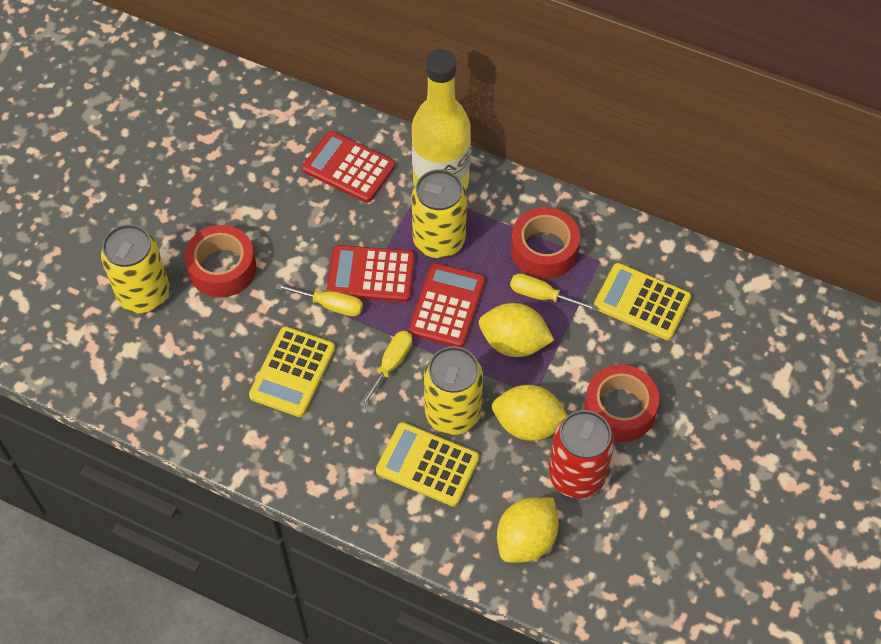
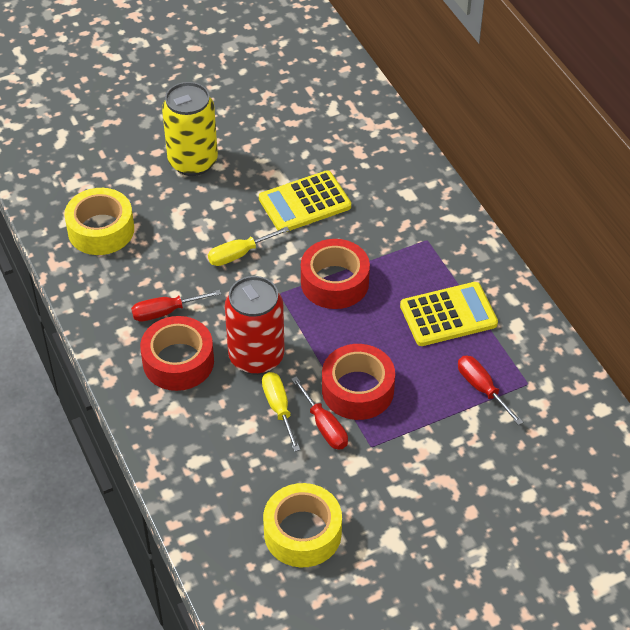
red calculator: 3 -> 0
red screwdriver: 0 -> 3
yellow bottle: 1 -> 0
yellow calculator: 3 -> 2
yellow can: 3 -> 1
yellow lemon: 3 -> 0
yellow screwdriver: 3 -> 2
yellow tape: 0 -> 2

